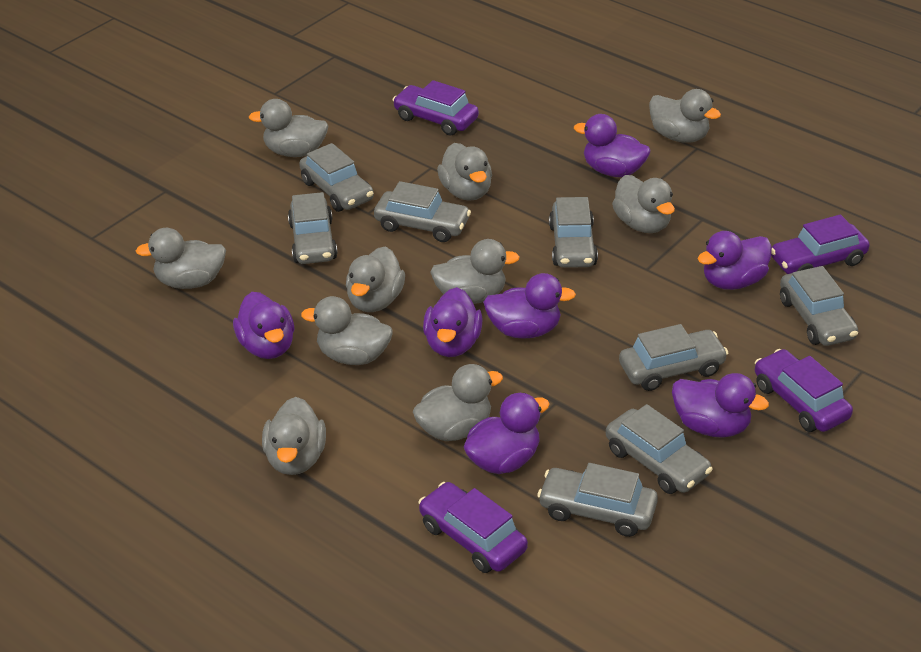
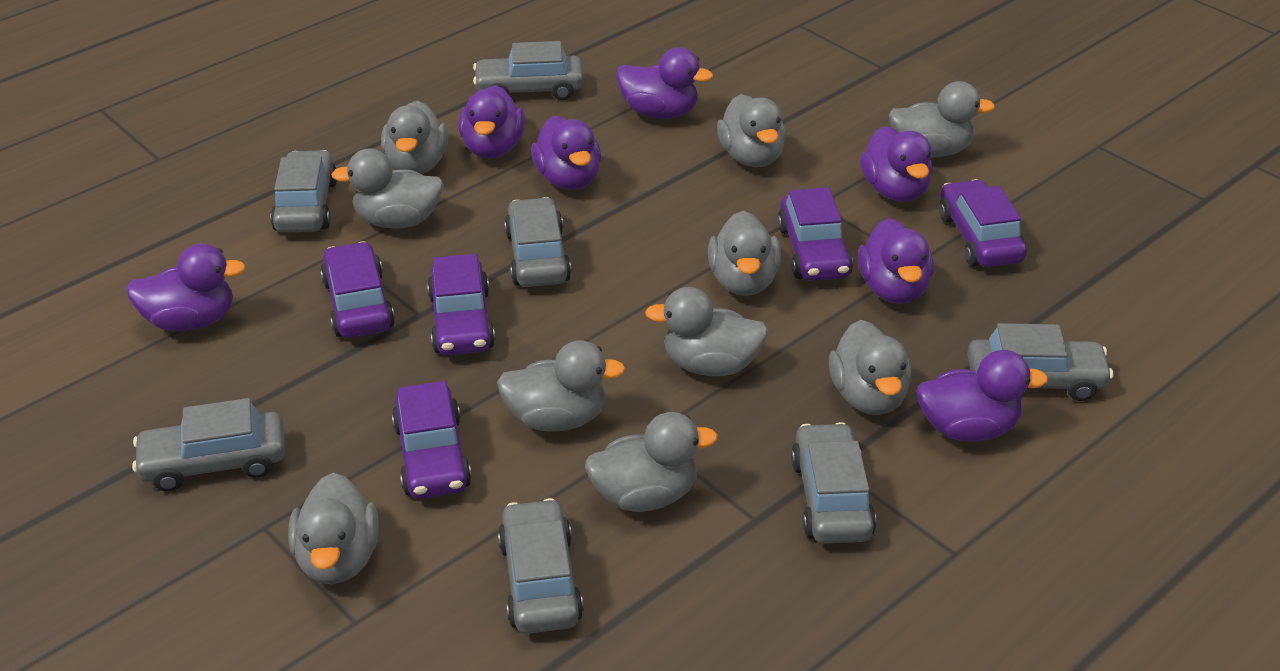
grey car: 8 -> 7
purple car: 4 -> 5

